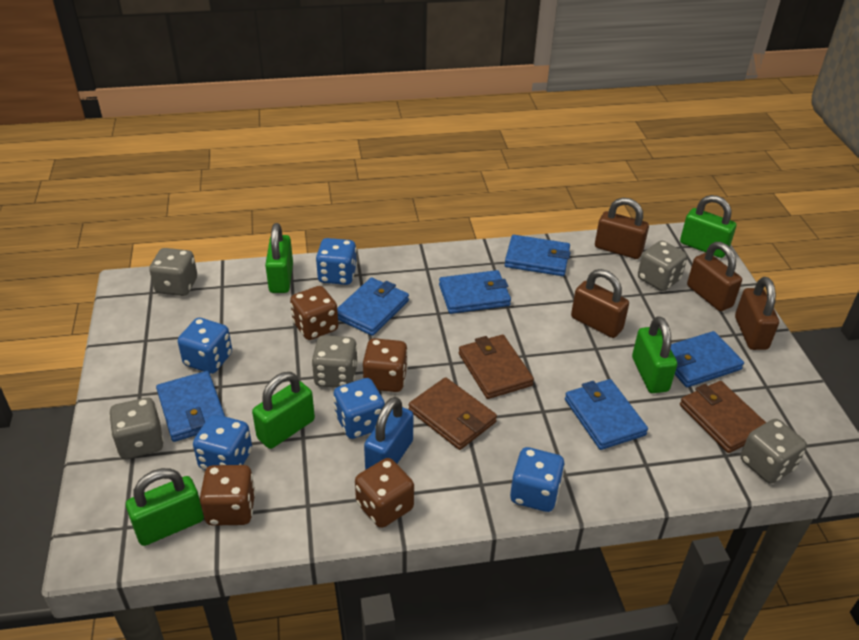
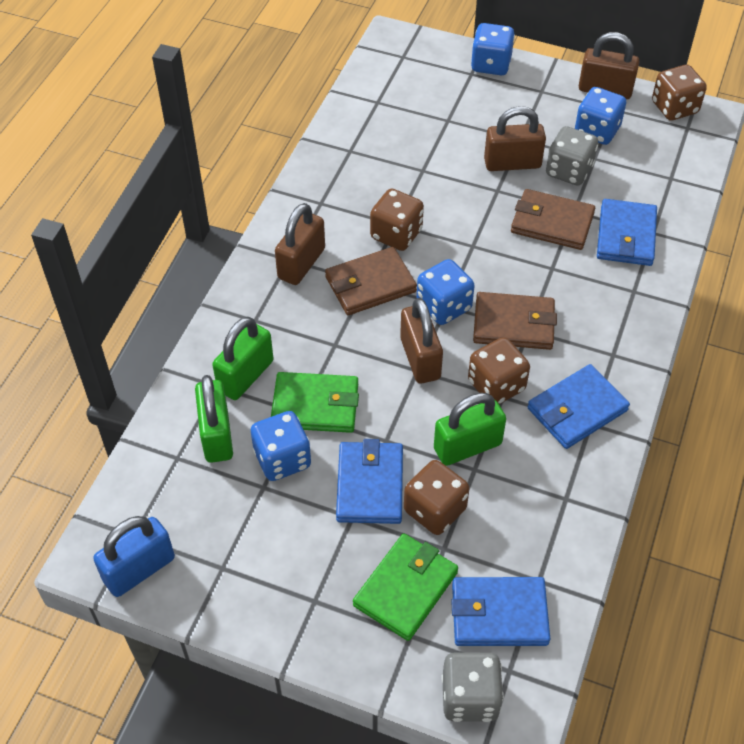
blue dice: 5 -> 4
blue wallet: 6 -> 4
green padlock: 5 -> 3
green wallet: 0 -> 2
grey dice: 5 -> 2

